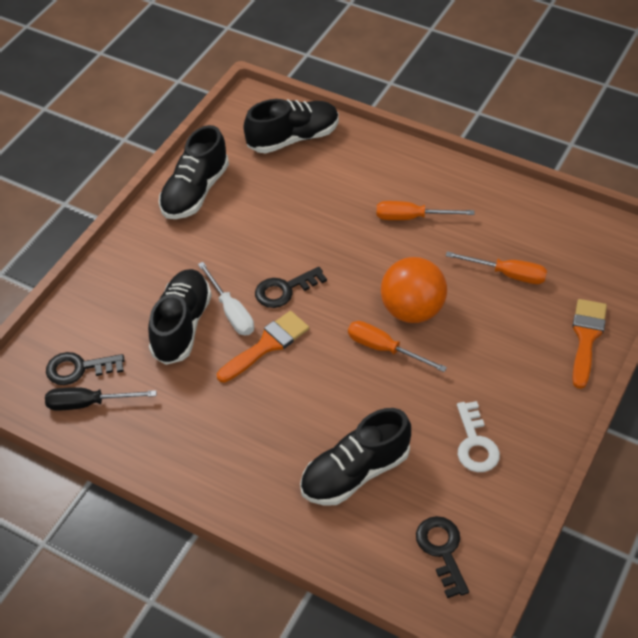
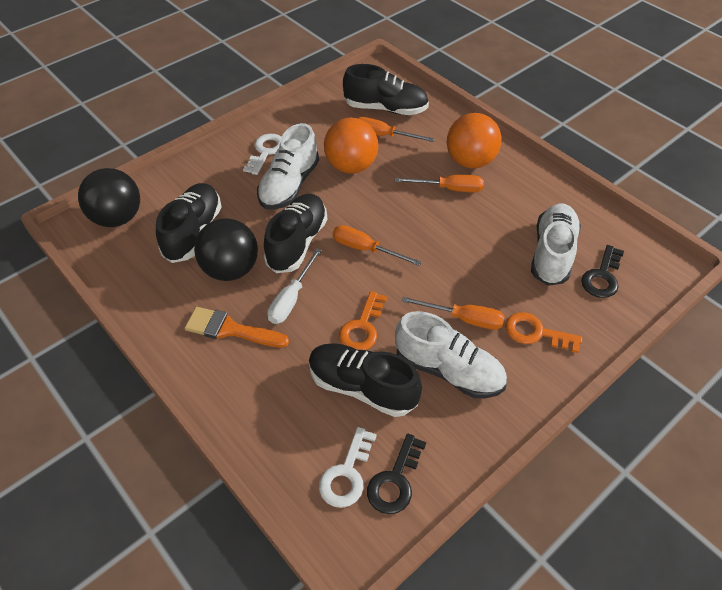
black ball: 0 -> 2
black key: 3 -> 2
black screwdriver: 1 -> 0
orange ball: 1 -> 2
orange brush: 2 -> 1
orange key: 0 -> 2
orange screwdriver: 3 -> 4
white key: 1 -> 2
white shoe: 0 -> 3

